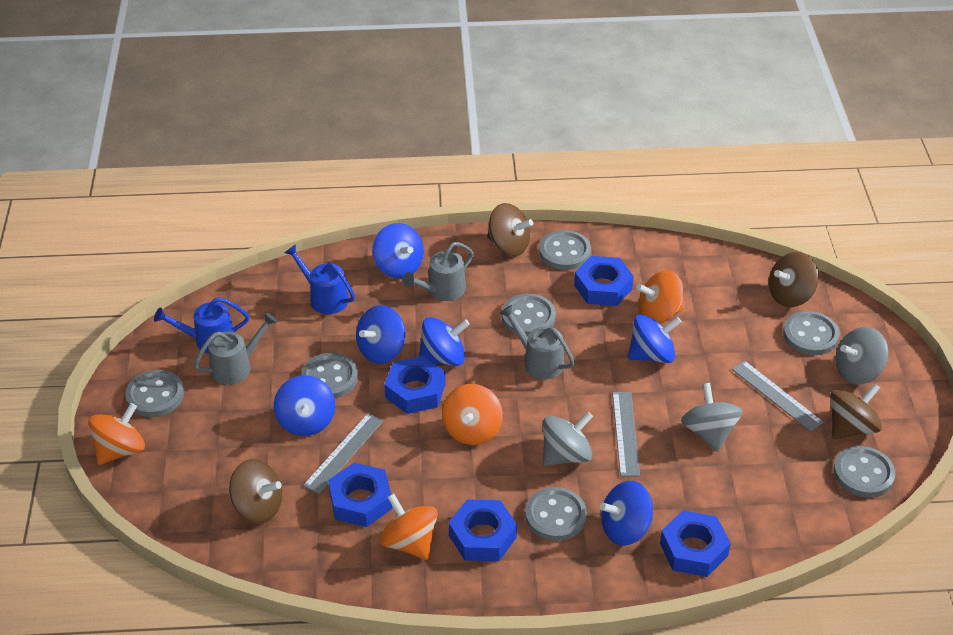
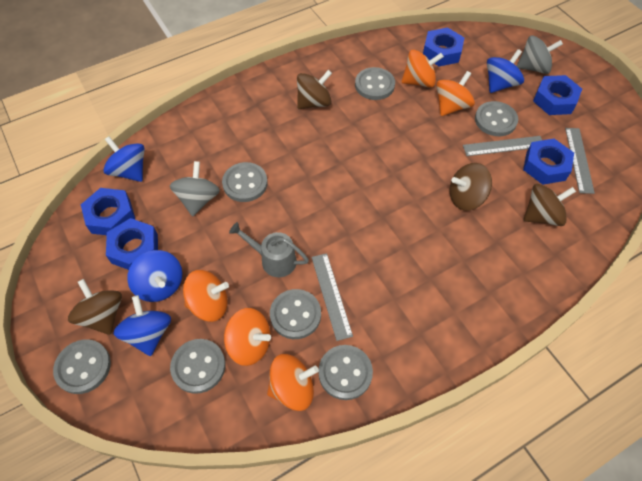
blue spinning top: 6 -> 4
blue watering can: 2 -> 0
grey spinning top: 3 -> 2
grey watering can: 3 -> 1
orange spinning top: 4 -> 5

